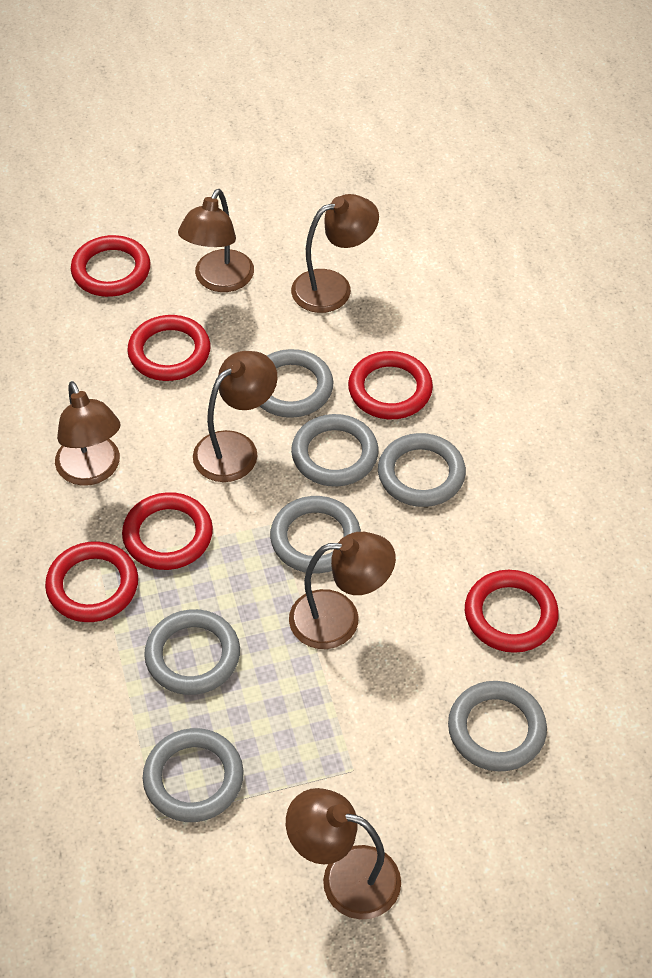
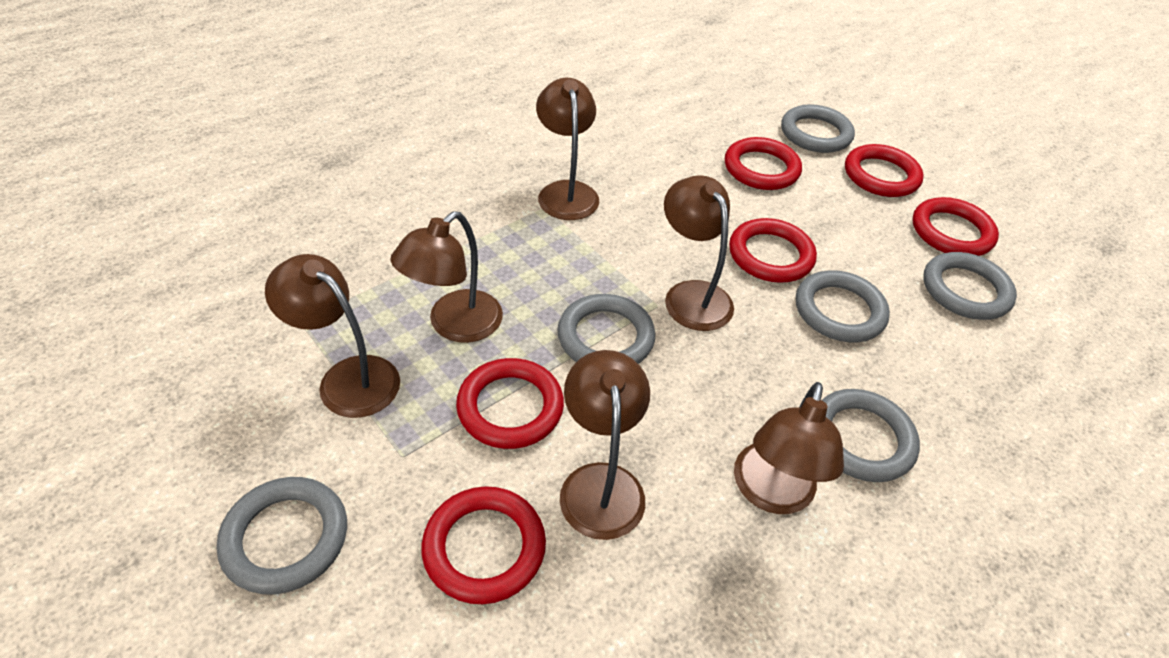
grey ring: 7 -> 6

